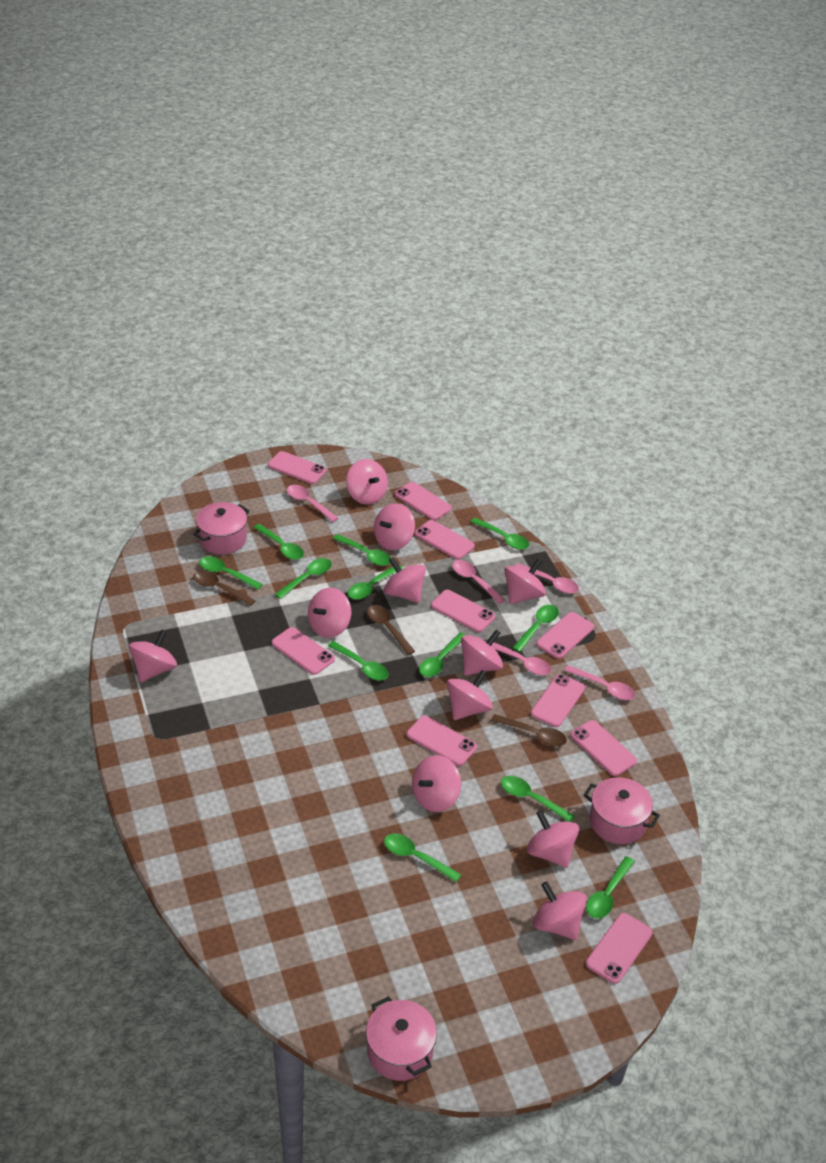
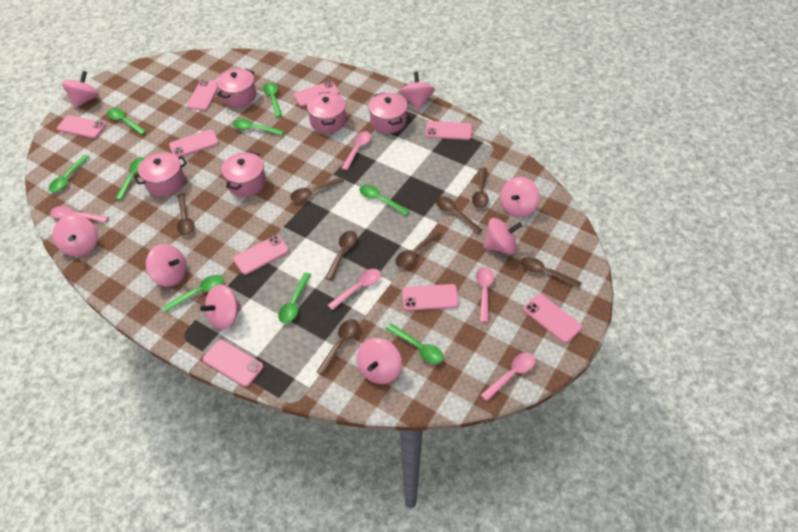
brown spoon: 3 -> 8
green spoon: 12 -> 9
pink phone: 10 -> 9
pink pot: 3 -> 5
pink spinning top: 11 -> 8

